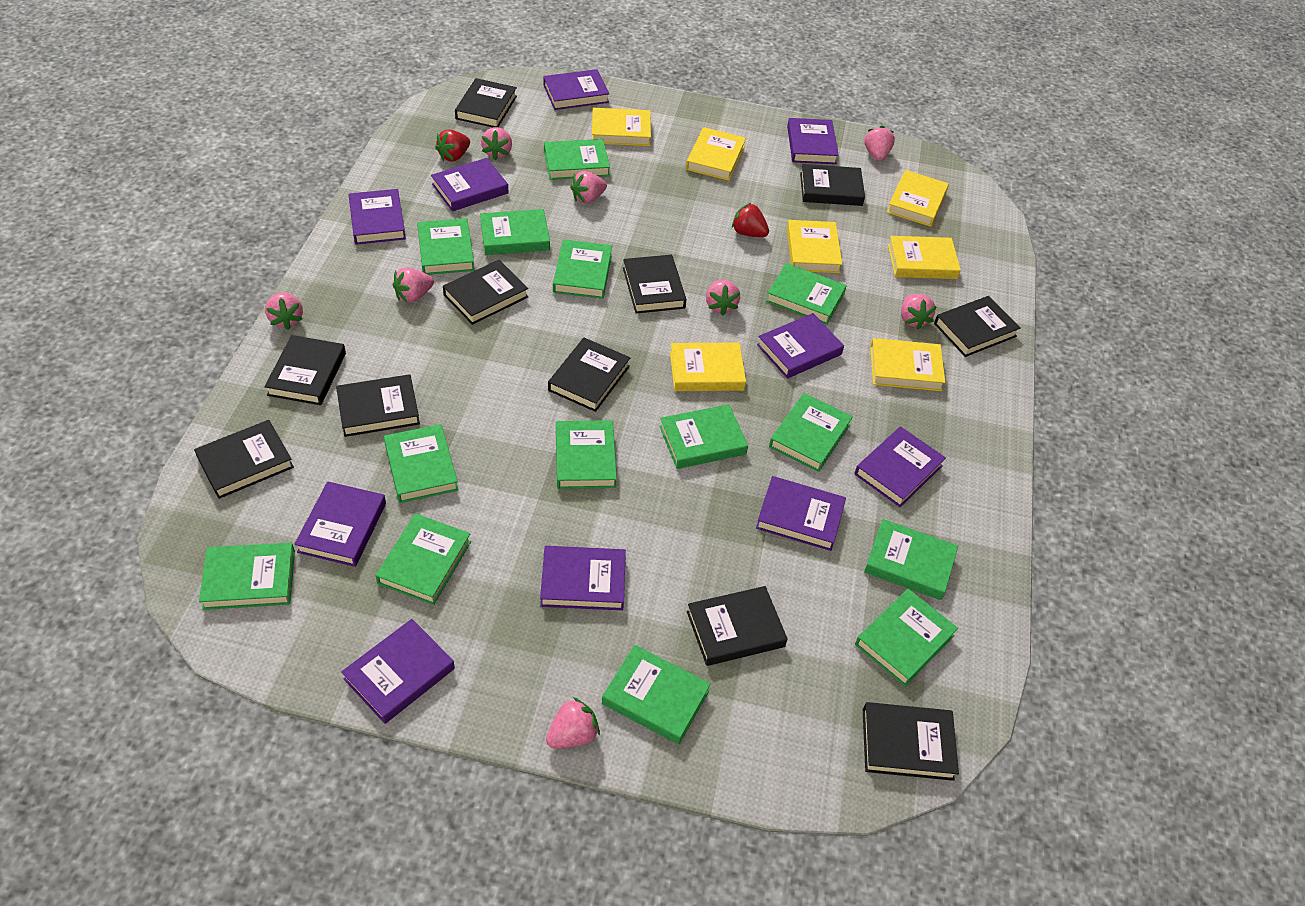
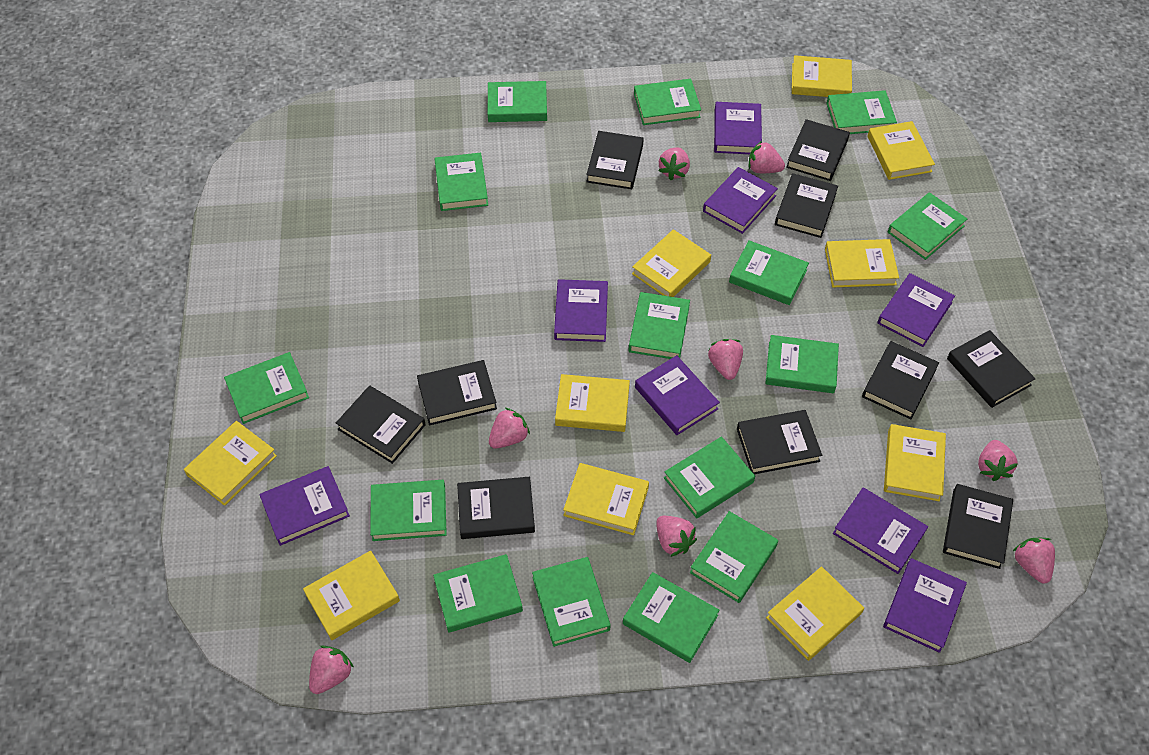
black book: 11 -> 10
green book: 14 -> 15
purple book: 10 -> 8
red strawberry: 2 -> 0
yellow book: 7 -> 10

